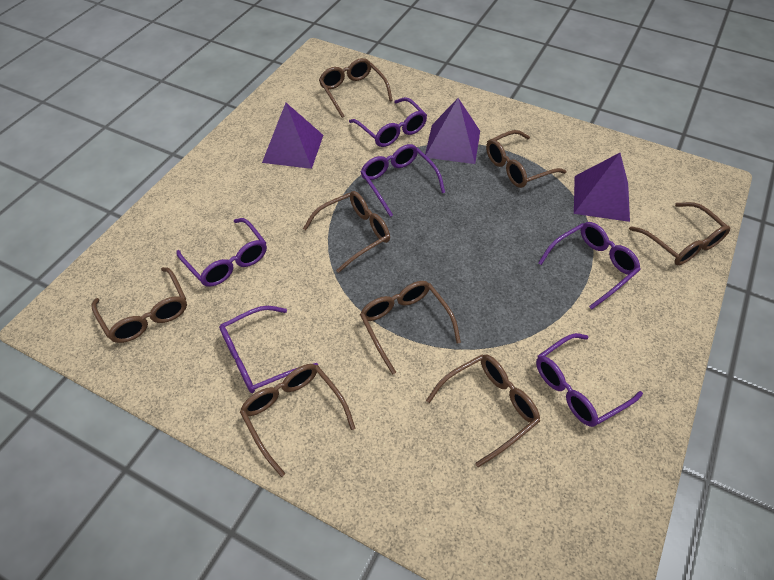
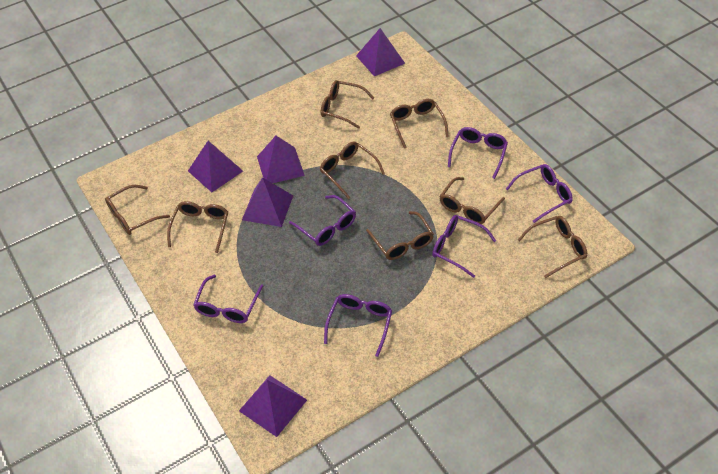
purple pyramid: 3 -> 5

